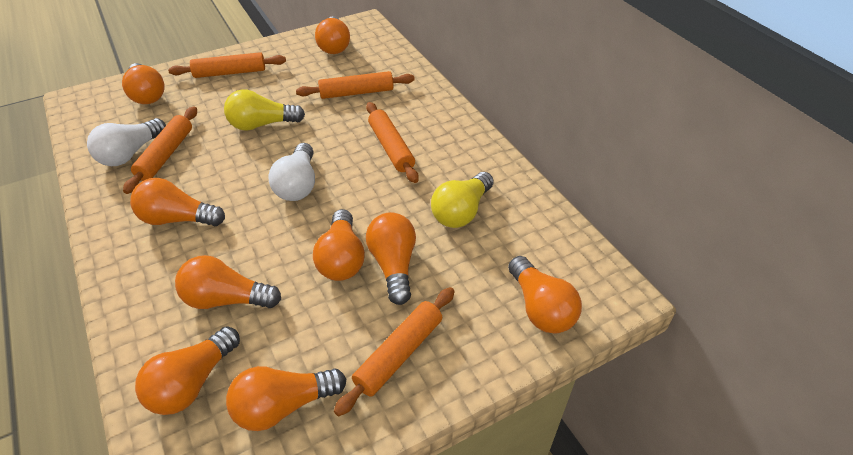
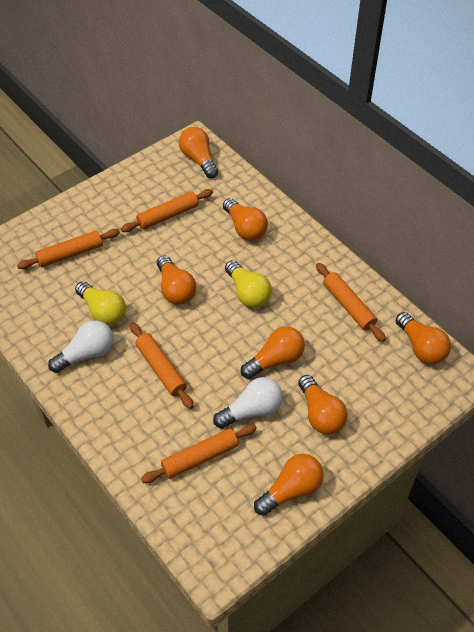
orange light bulb: 9 -> 7

